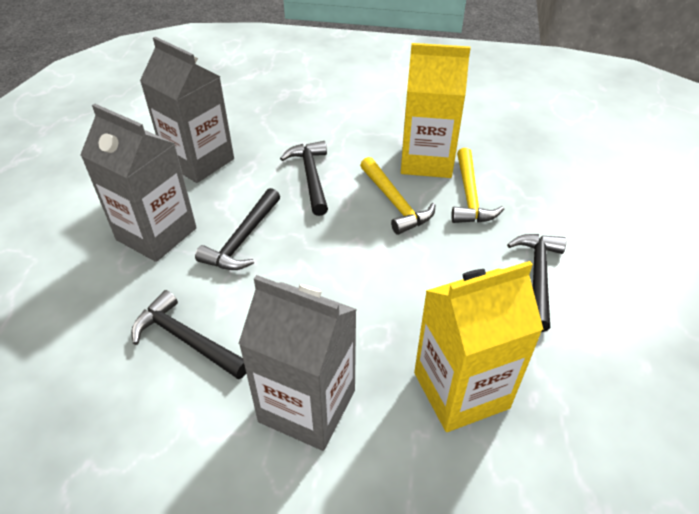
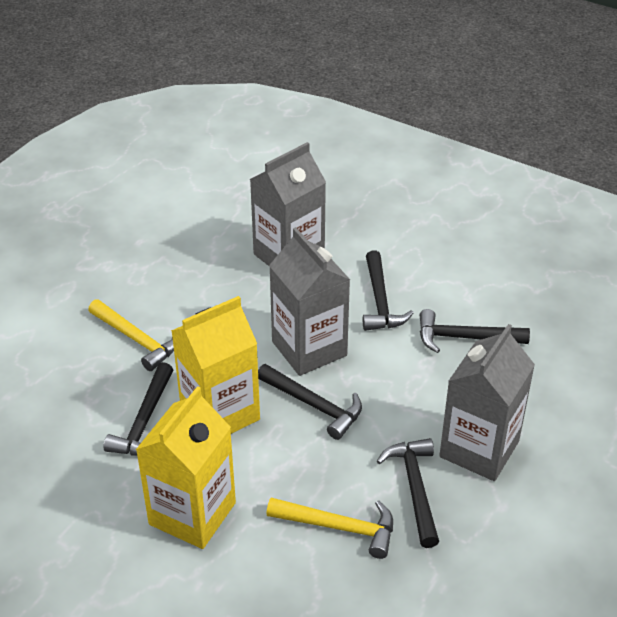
black hammer: 4 -> 5

